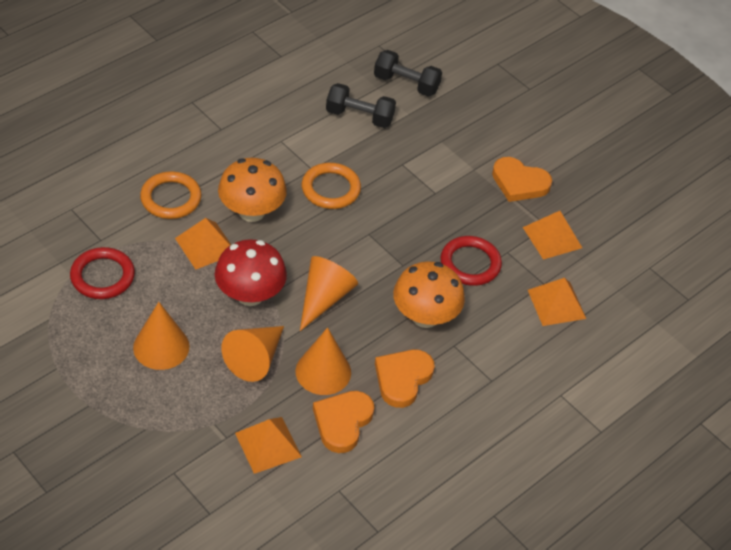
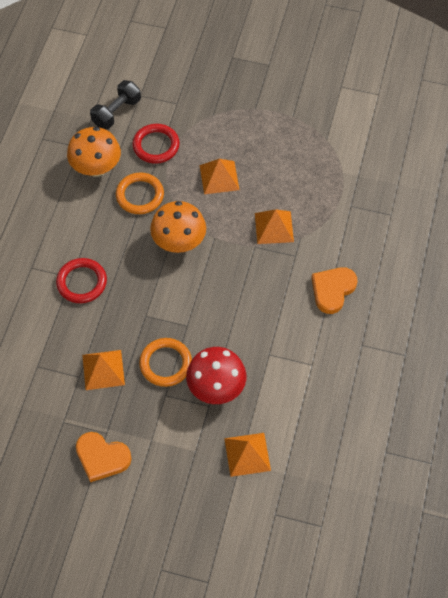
black dumbbell: 2 -> 1
orange cone: 4 -> 0
orange heart: 3 -> 2

